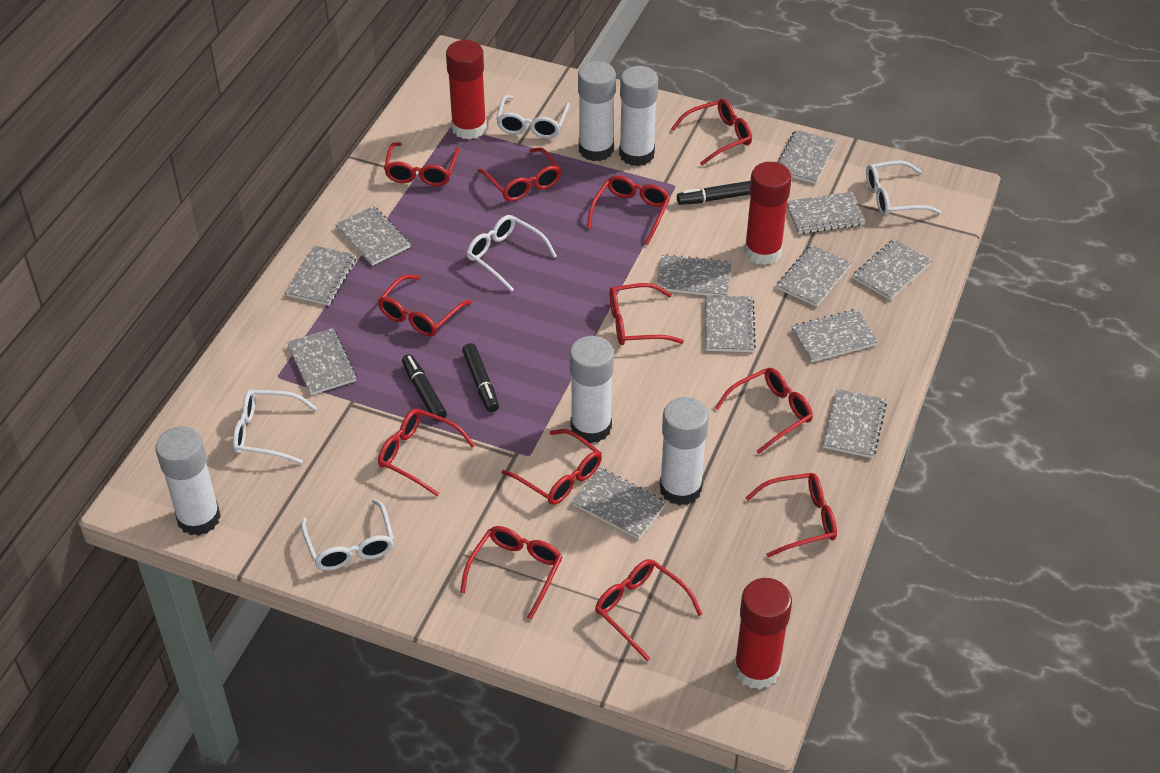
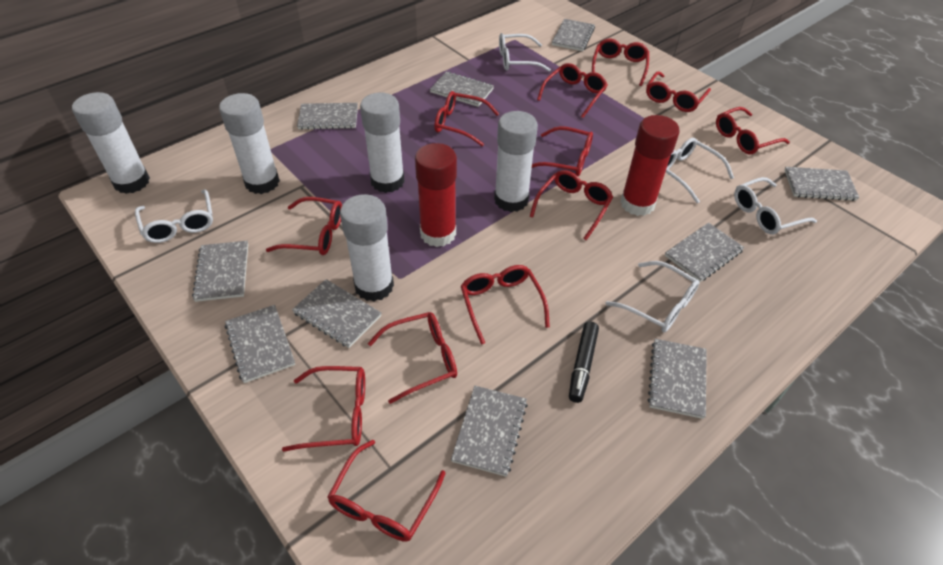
black marker: 3 -> 1
grey notebook: 12 -> 10
red glue stick: 3 -> 2

